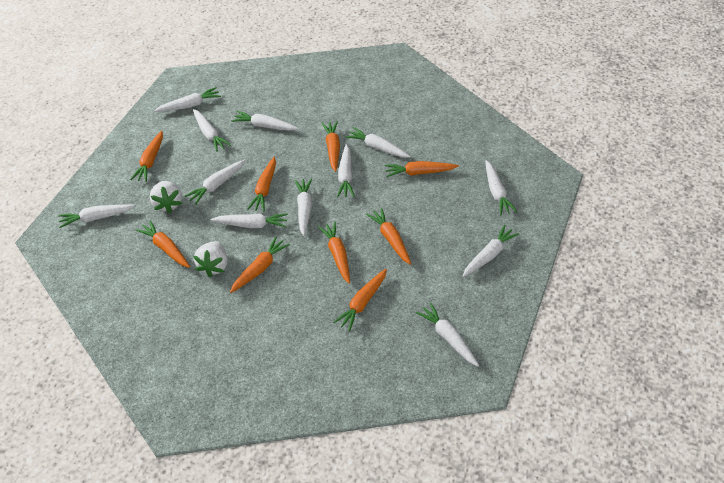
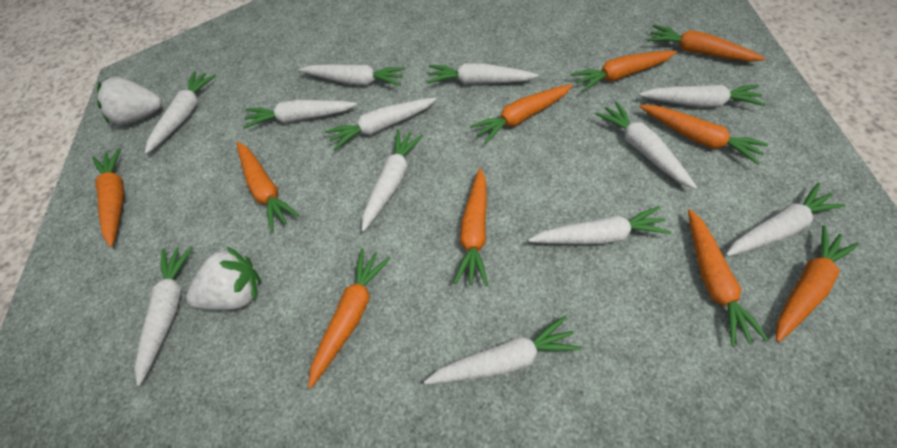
orange carrot: 9 -> 10

